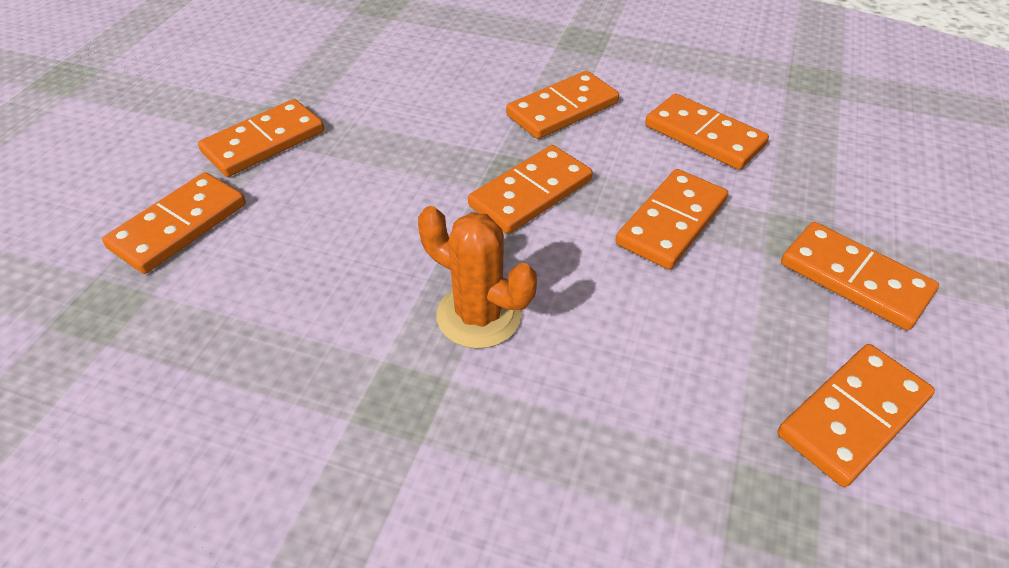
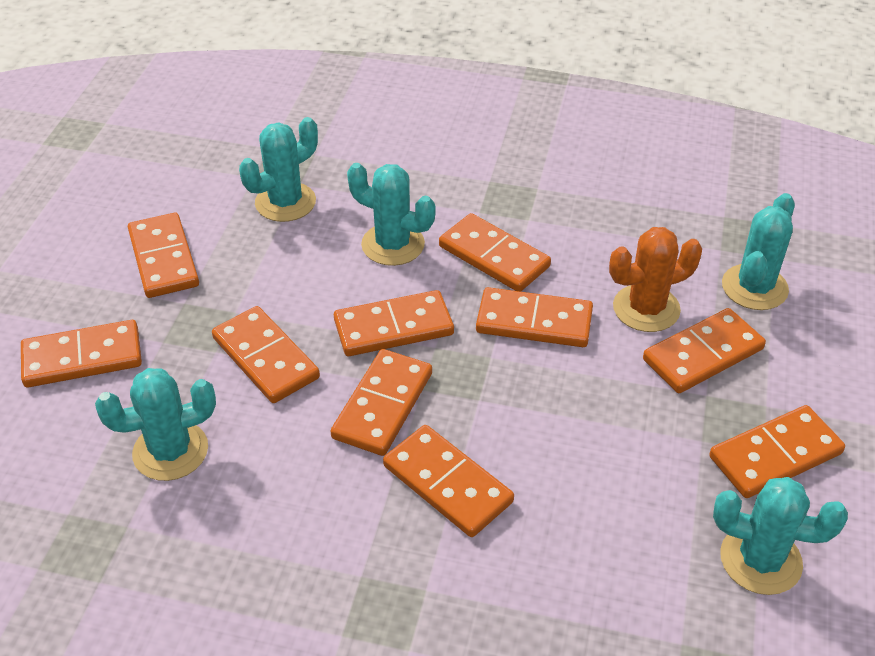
orange domino: 8 -> 10
turquoise cactus: 0 -> 5

